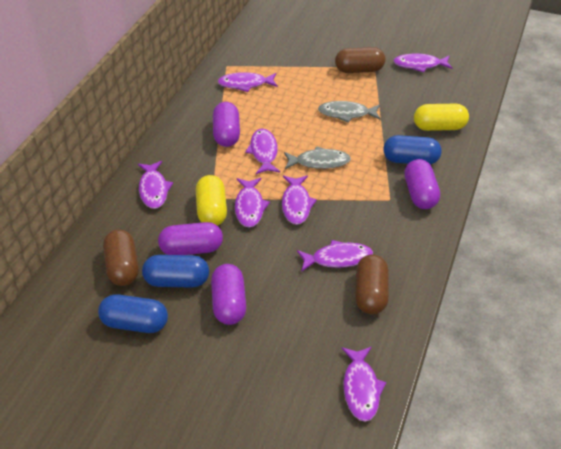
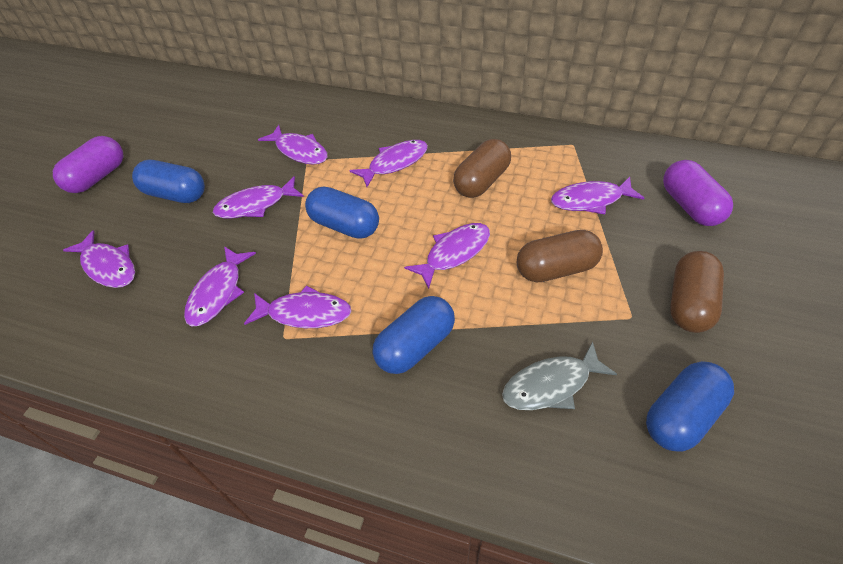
blue capsule: 3 -> 4
grey fish: 2 -> 1
purple capsule: 4 -> 2
yellow capsule: 2 -> 0

